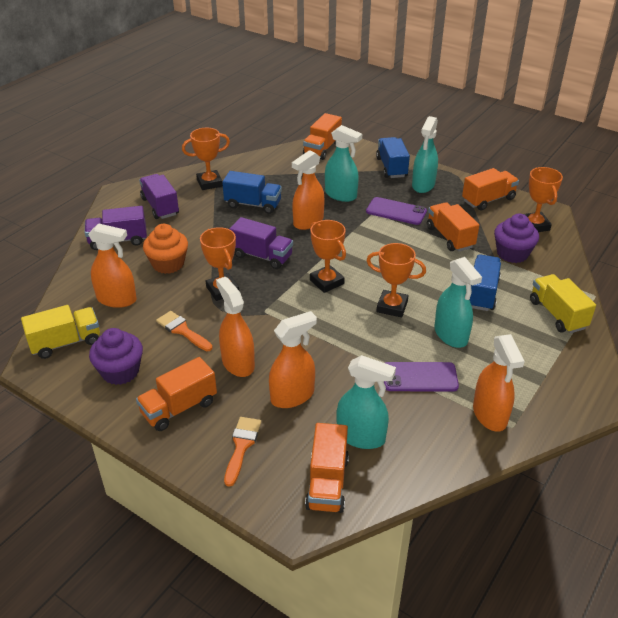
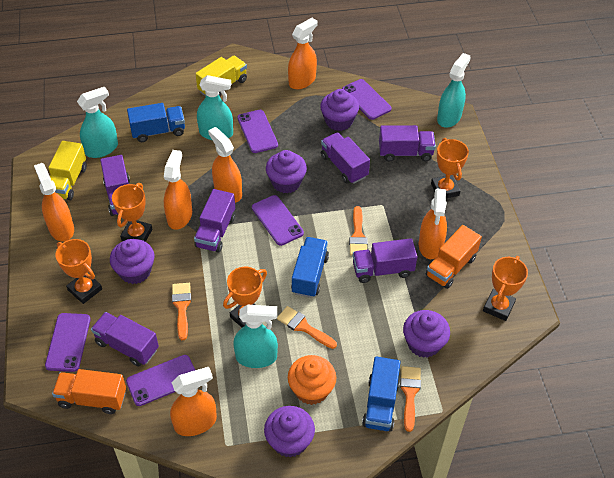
orange brush: 2 -> 4
orange spray bottle: 5 -> 6
orange truck: 5 -> 2
purple cupcake: 2 -> 5
purple phone: 2 -> 5
purple truck: 3 -> 6

